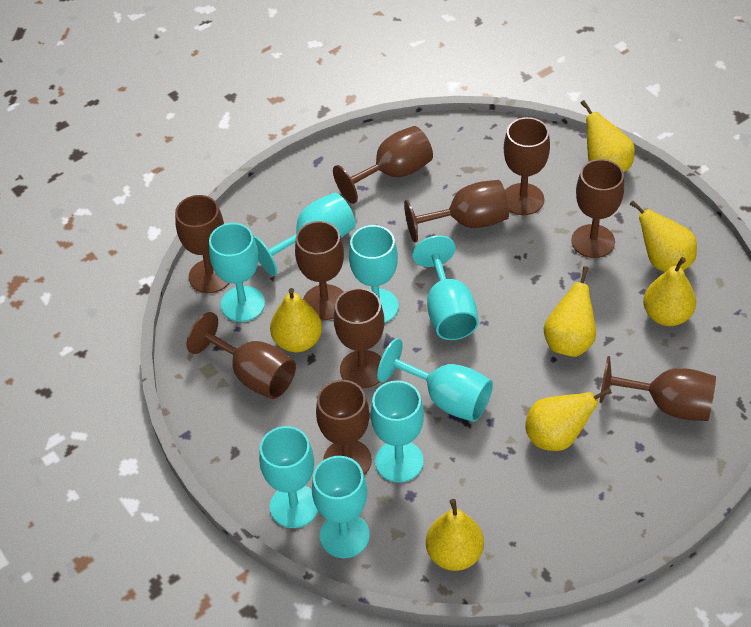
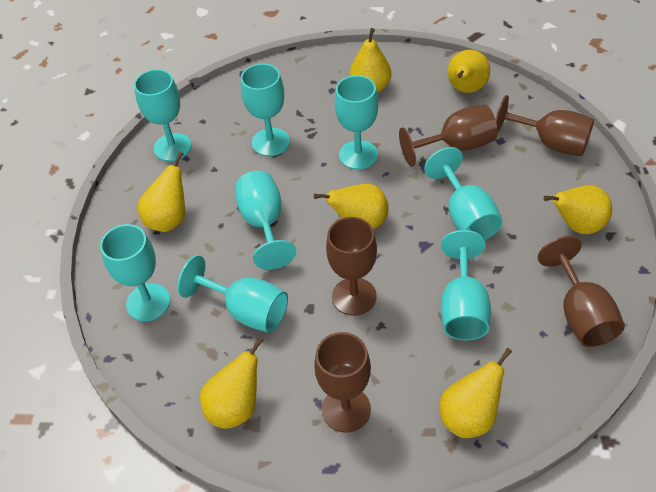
brown goblet: 10 -> 5

